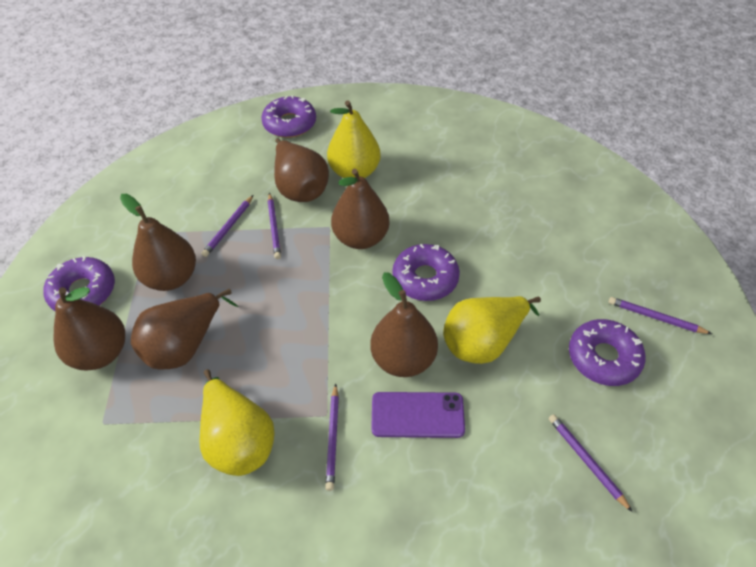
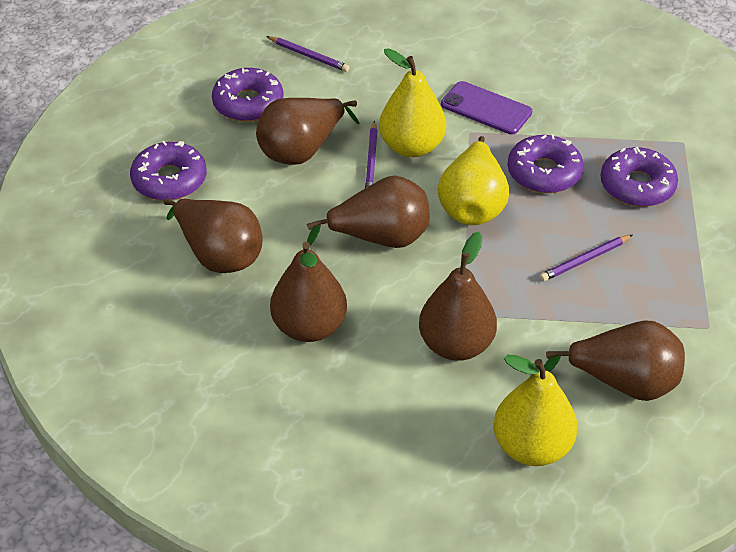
purple pencil: 5 -> 3

